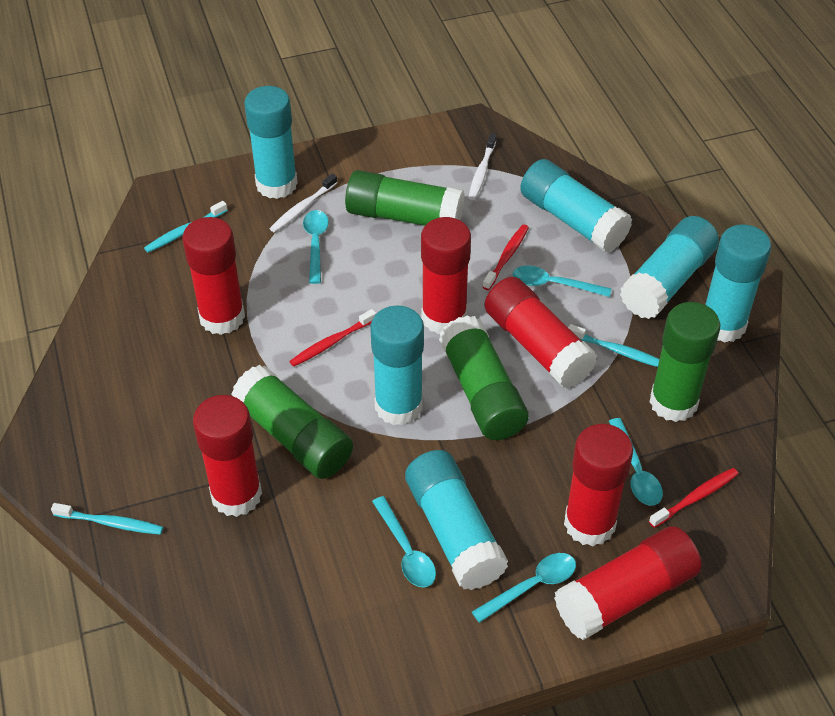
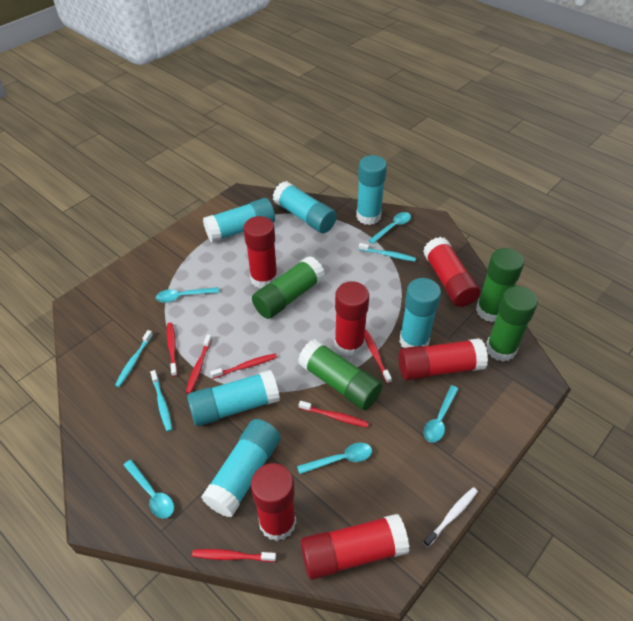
red toothbrush: 3 -> 6
white toothbrush: 2 -> 1

